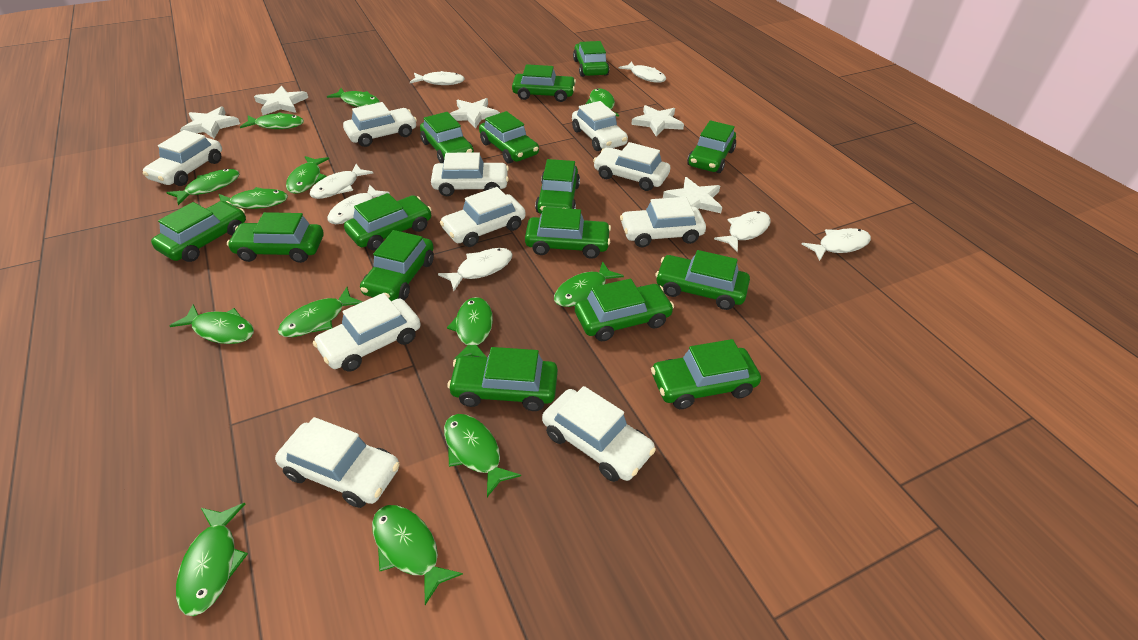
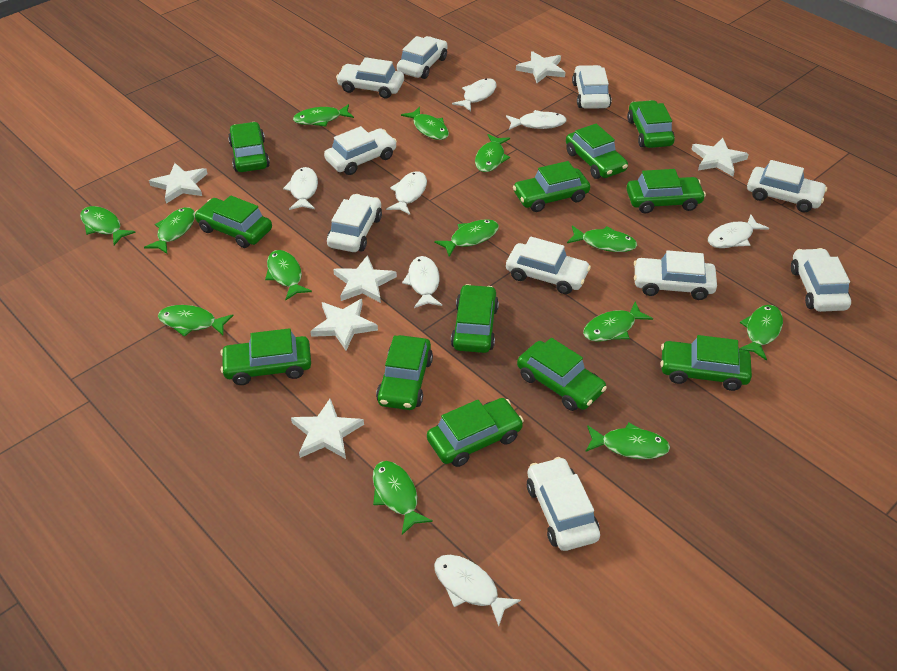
green car: 15 -> 12
white star: 5 -> 6

